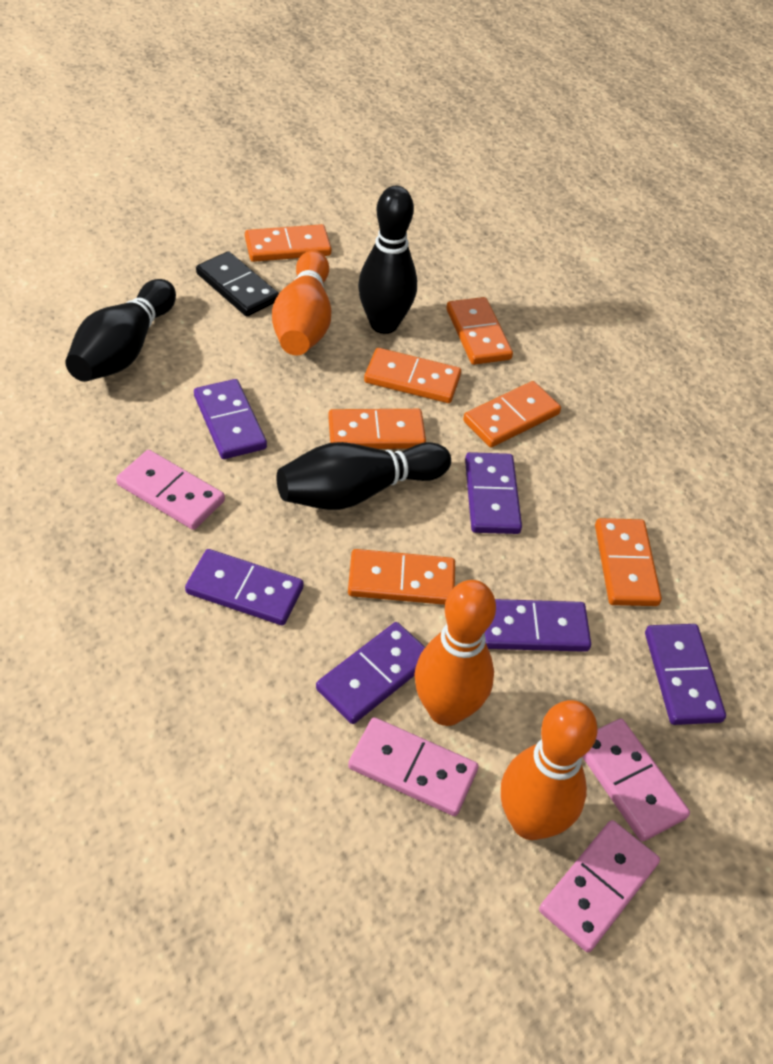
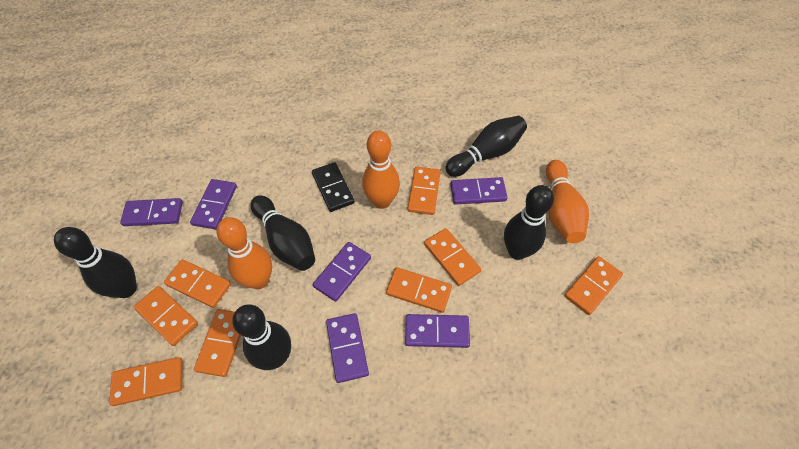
black bowling pin: 3 -> 5
orange domino: 7 -> 8
pink domino: 4 -> 0

